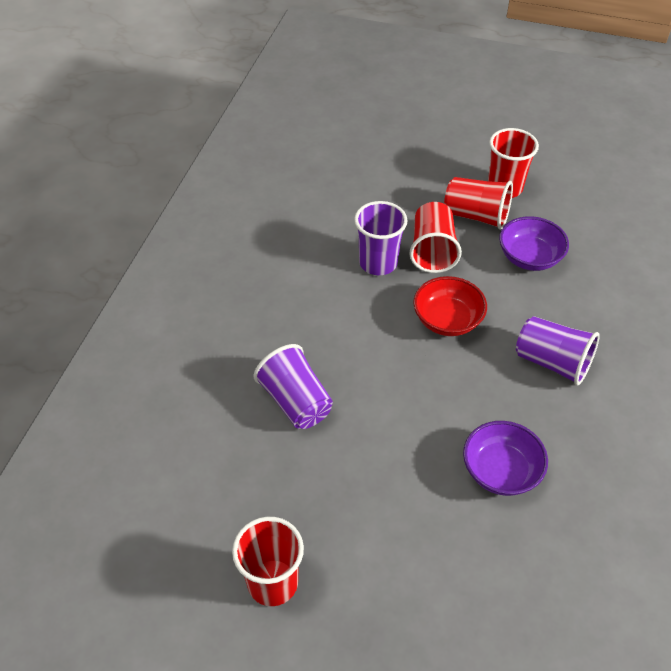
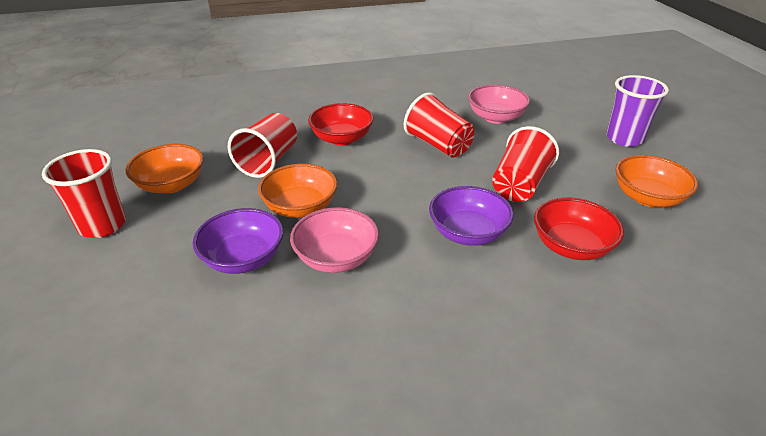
orange bowl: 0 -> 3
pink bowl: 0 -> 2
purple cup: 3 -> 1
red bowl: 1 -> 2

